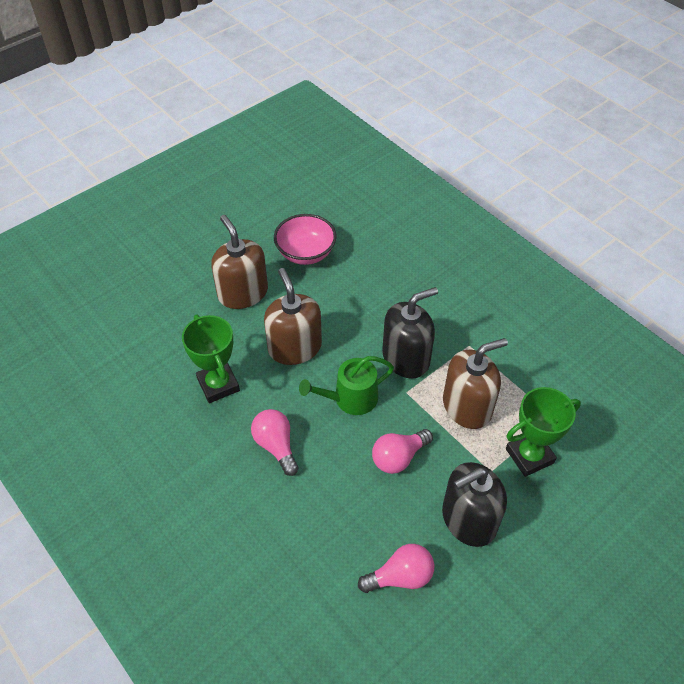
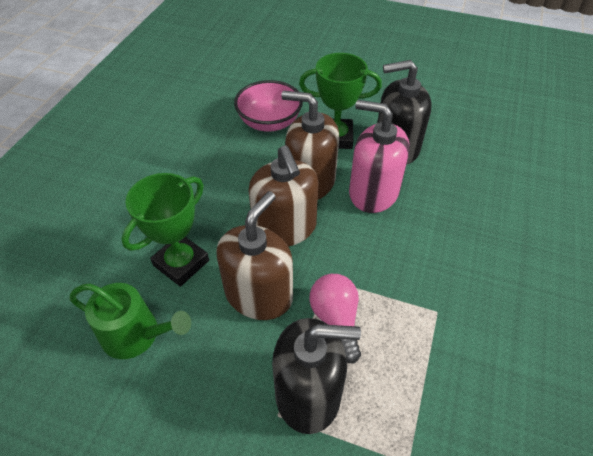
pink light bulb: 3 -> 1
pink soap dispenser: 0 -> 1

